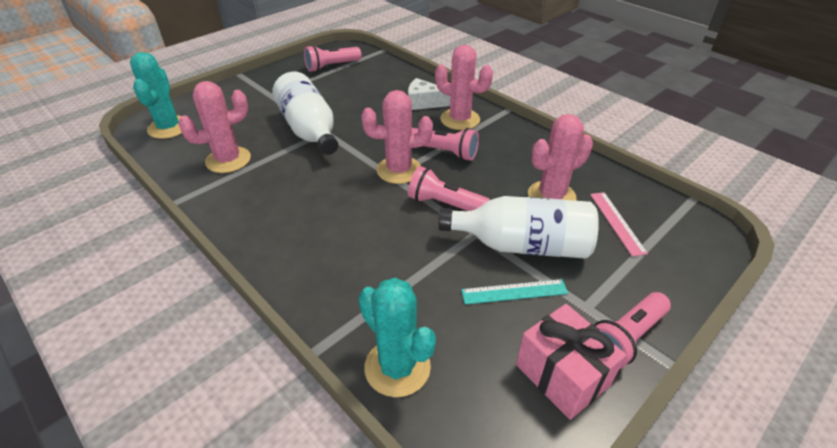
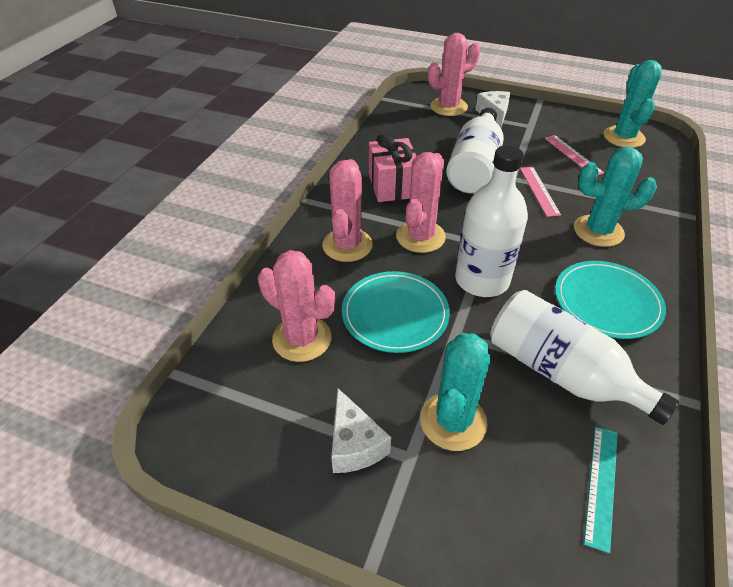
pink flashlight: 4 -> 0
pink ruler: 1 -> 2
turquoise cactus: 2 -> 3
turquoise plate: 0 -> 2
white bottle: 2 -> 3
white cheese: 1 -> 2

